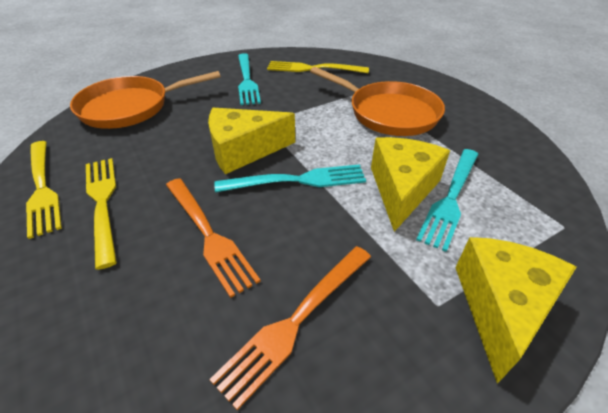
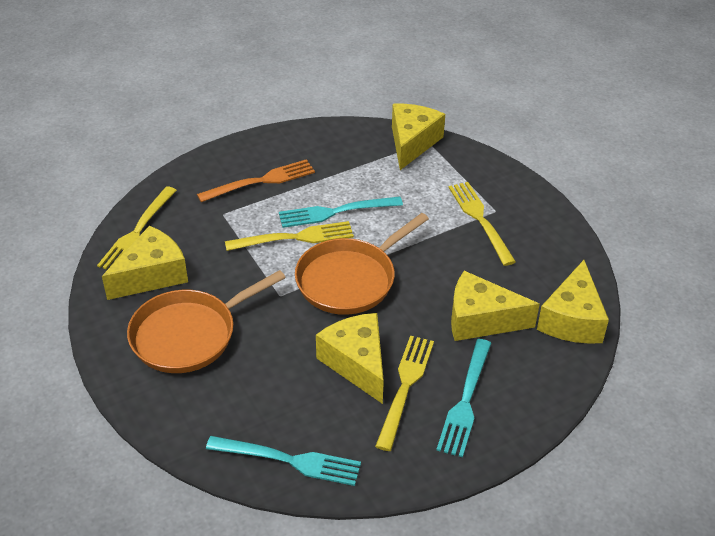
orange fork: 2 -> 1
yellow cheese: 3 -> 5
yellow fork: 3 -> 4

